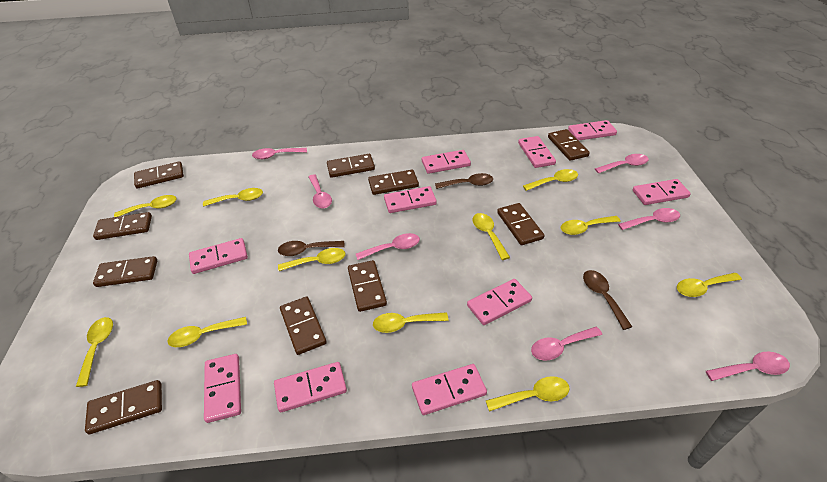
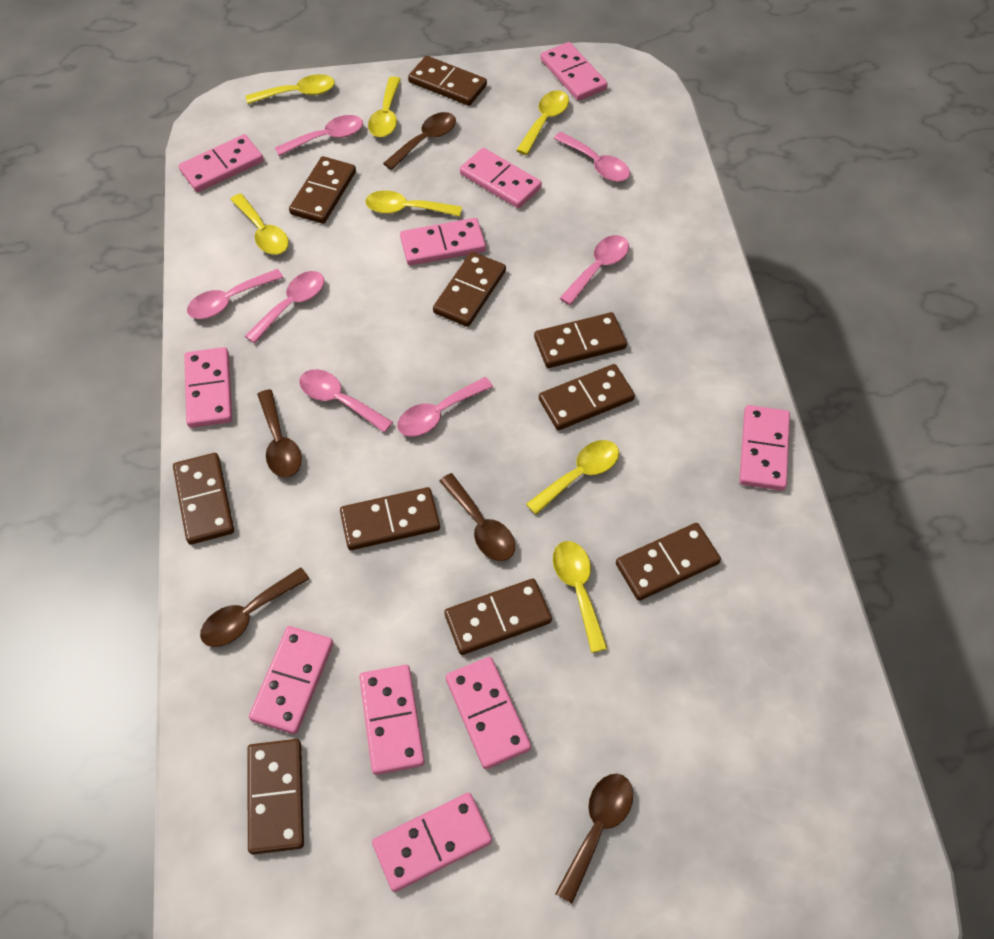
brown spoon: 3 -> 5
yellow spoon: 11 -> 7

